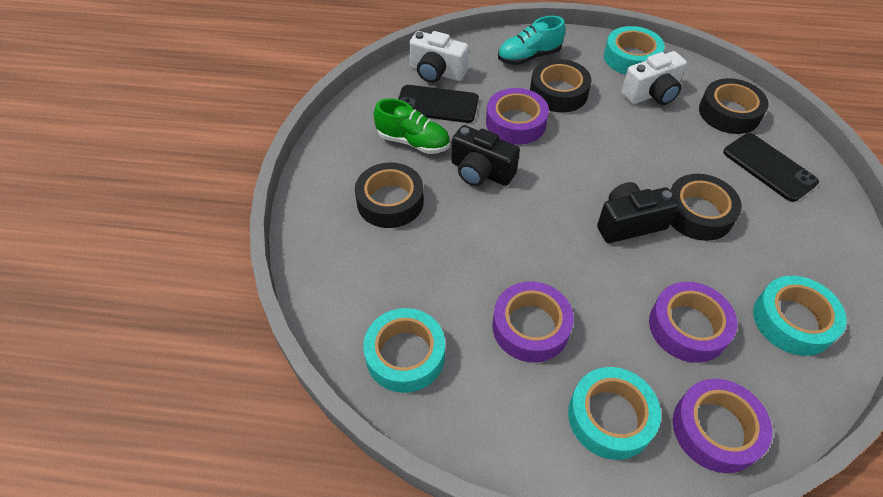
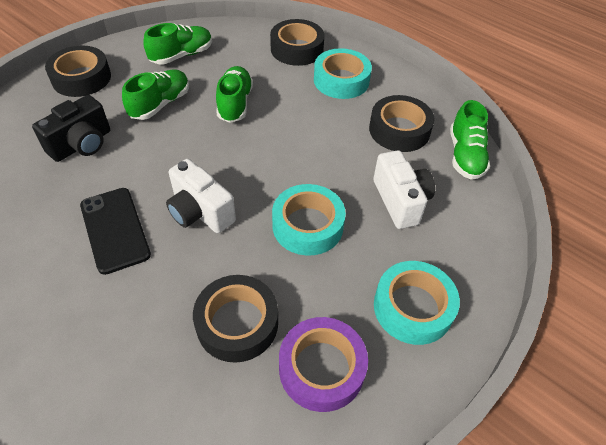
black camera: 2 -> 1
black phone: 2 -> 1
green shoe: 1 -> 4
purple tape: 4 -> 1
turquoise shoe: 1 -> 0
turquoise tape: 4 -> 3

